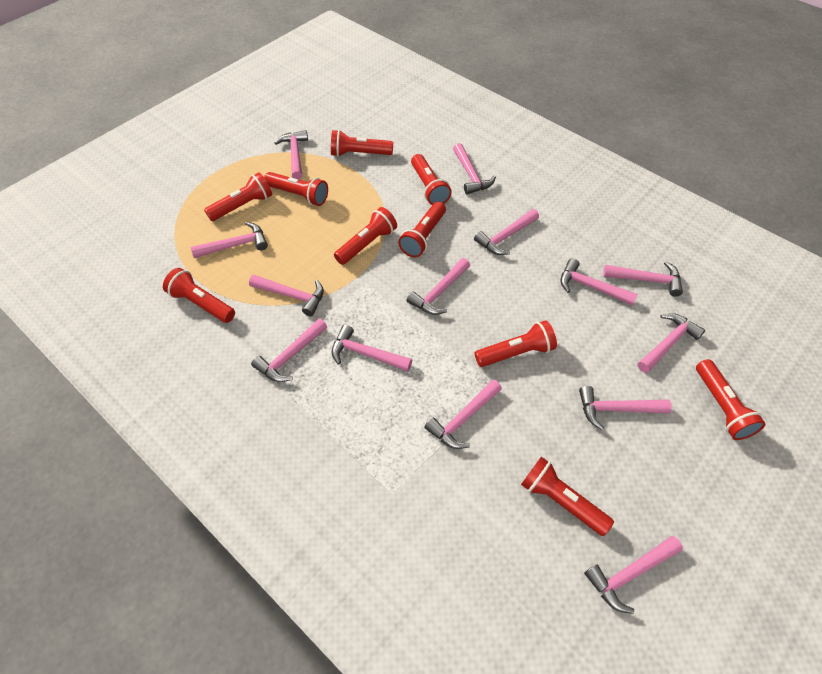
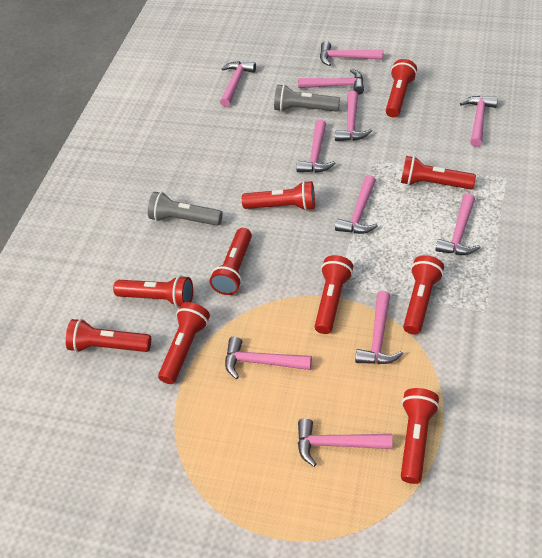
grey flashlight: 0 -> 2
pink hammer: 14 -> 11

